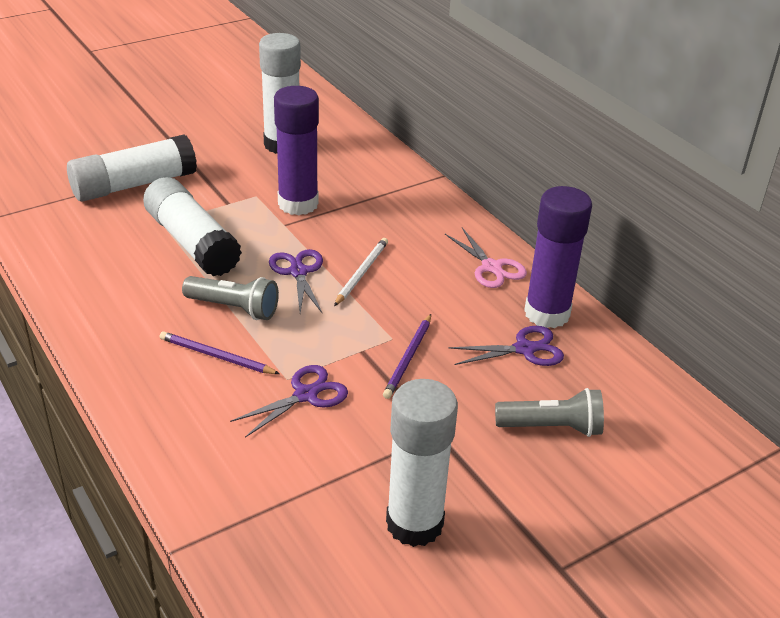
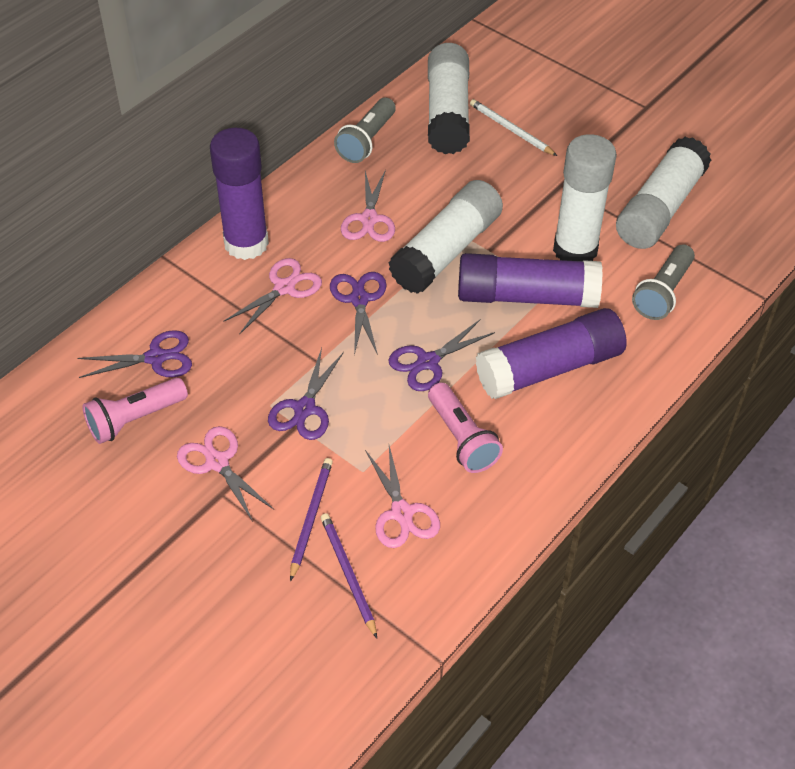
pink flashlight: 0 -> 2
pink scissors: 1 -> 4
purple glue stick: 2 -> 3
purple scissors: 3 -> 4

